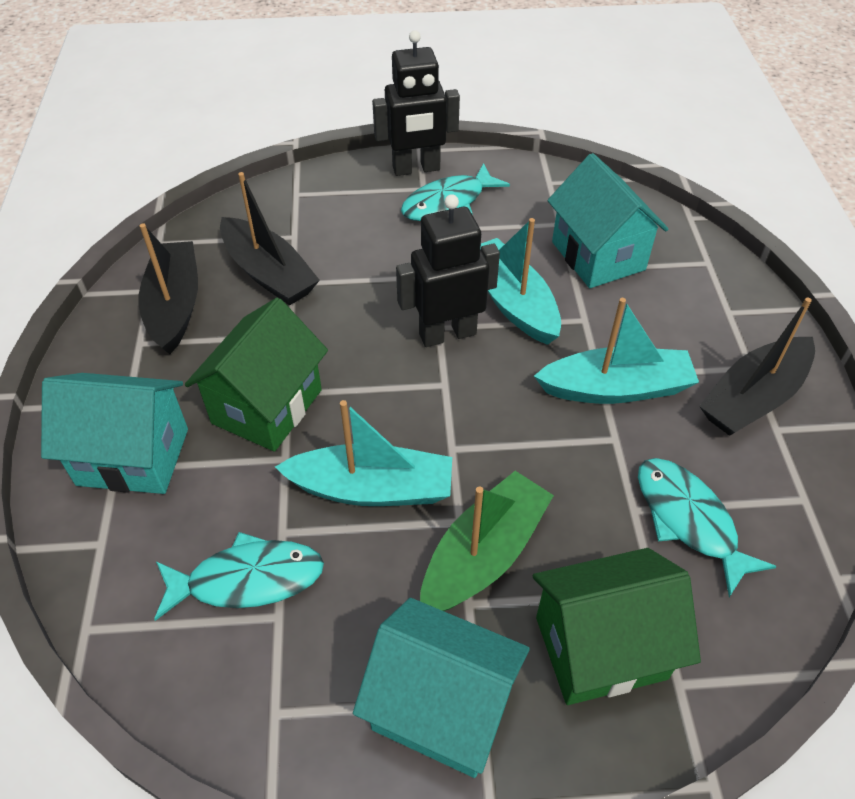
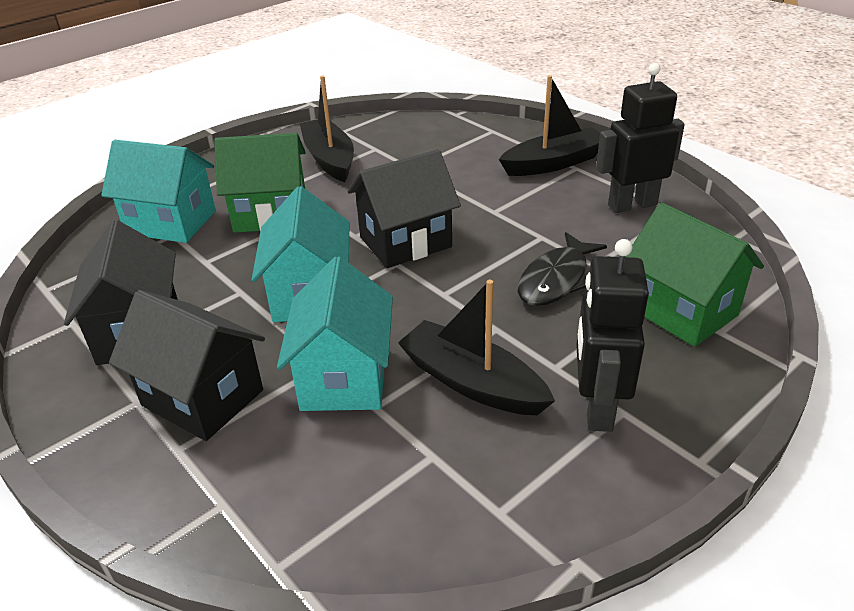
black fish: 0 -> 1
black house: 0 -> 3
green boat: 1 -> 0
turquoise boat: 3 -> 0
turquoise fish: 3 -> 0

